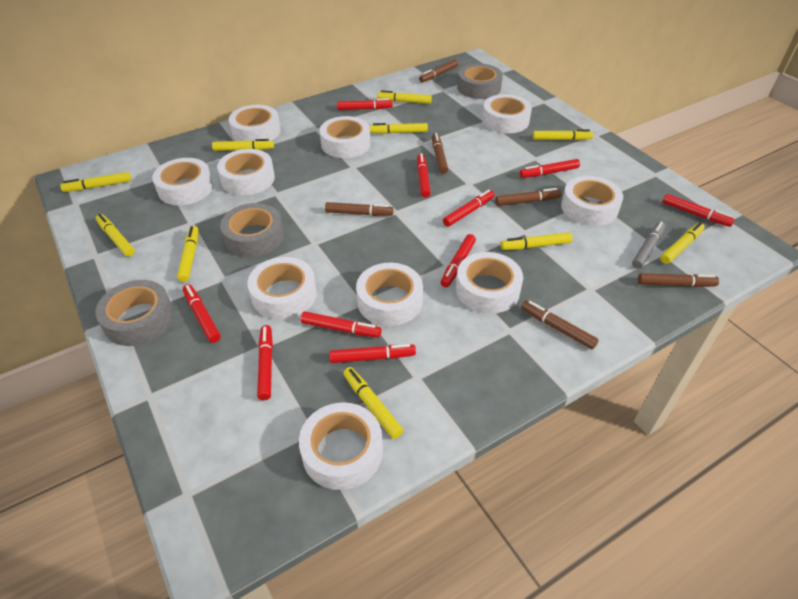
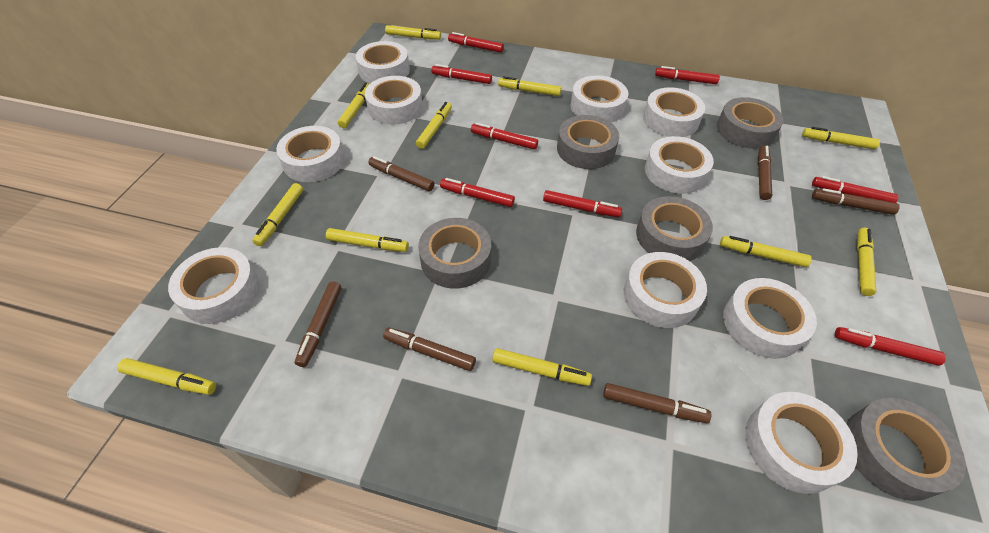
grey marker: 1 -> 0
grey tape: 3 -> 5
red marker: 10 -> 8
yellow marker: 10 -> 11

